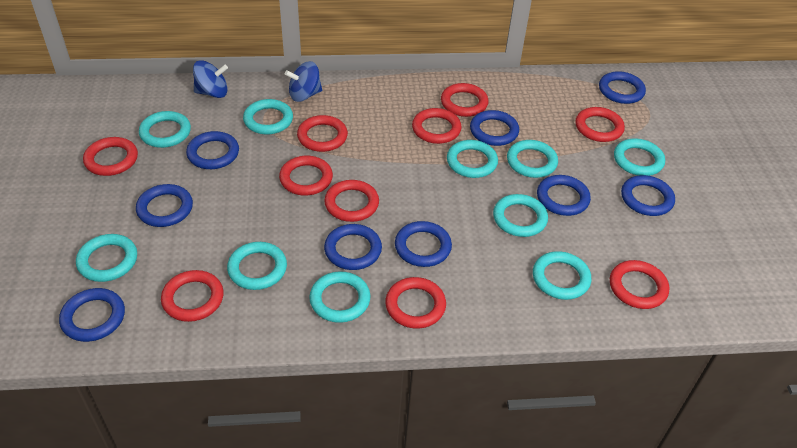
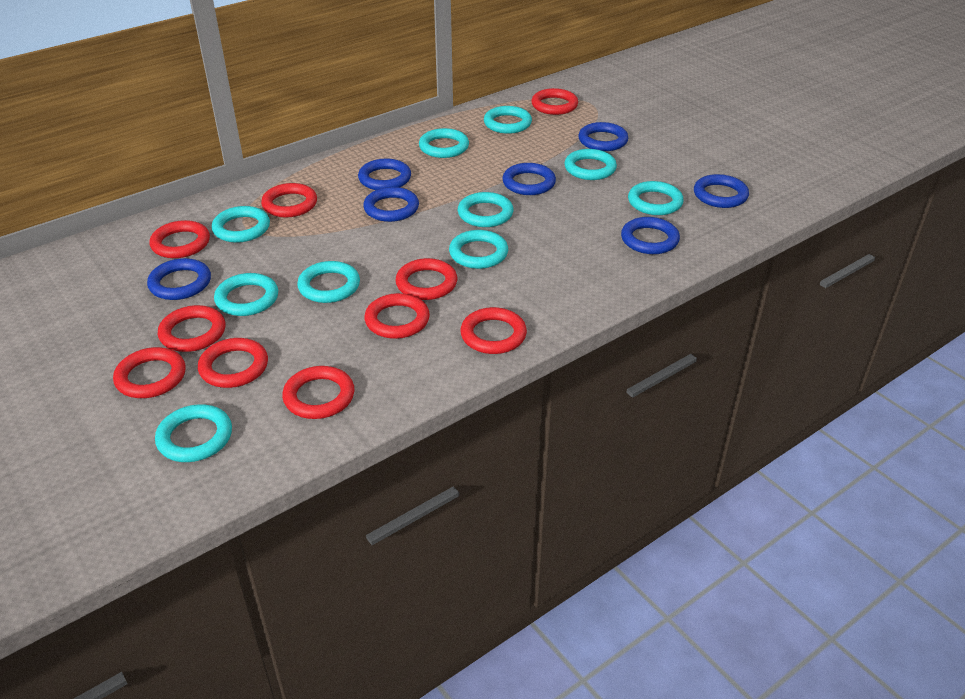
blue ring: 9 -> 7
blue spinning top: 2 -> 0

